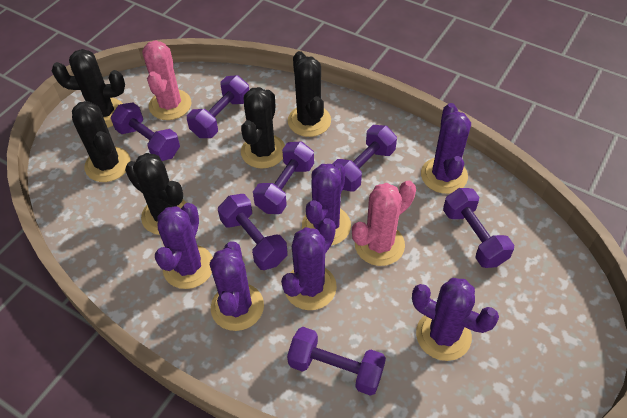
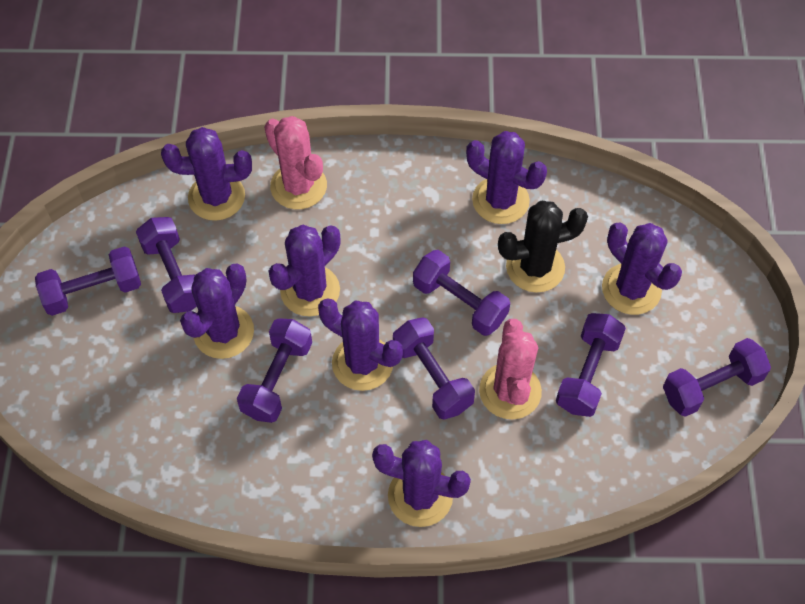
black cactus: 5 -> 1
purple cactus: 6 -> 7

